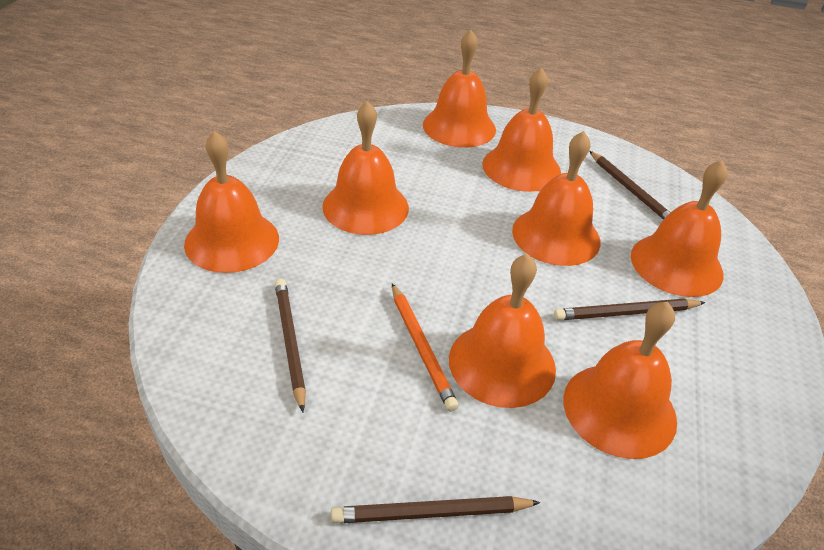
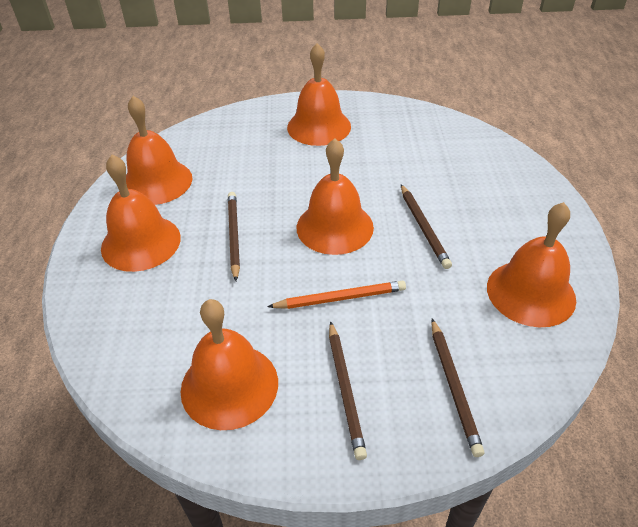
orange bell: 8 -> 6

